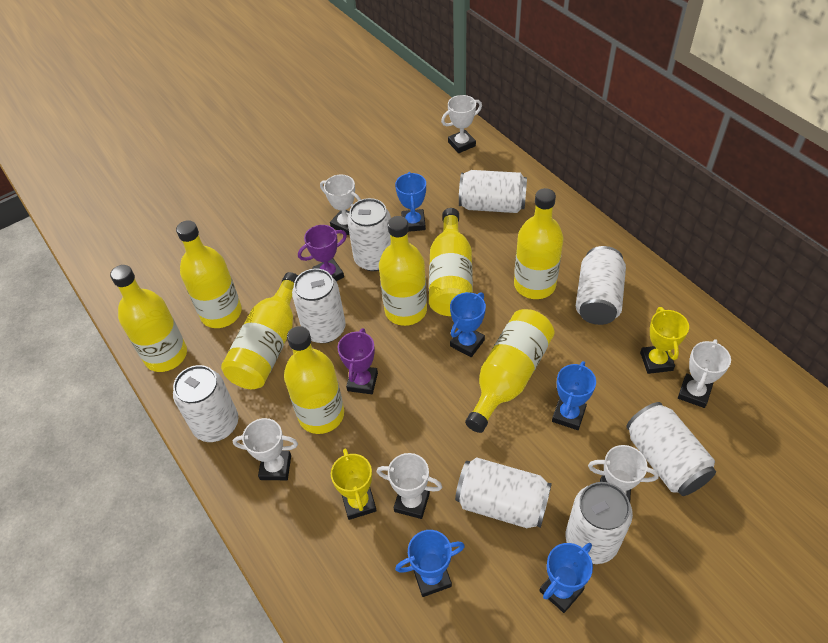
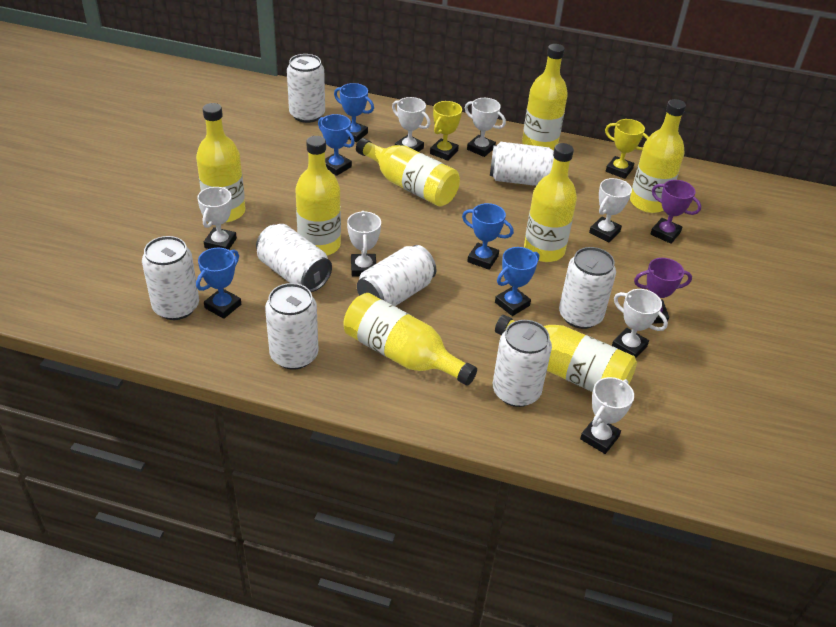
white trophy: 6 -> 7

